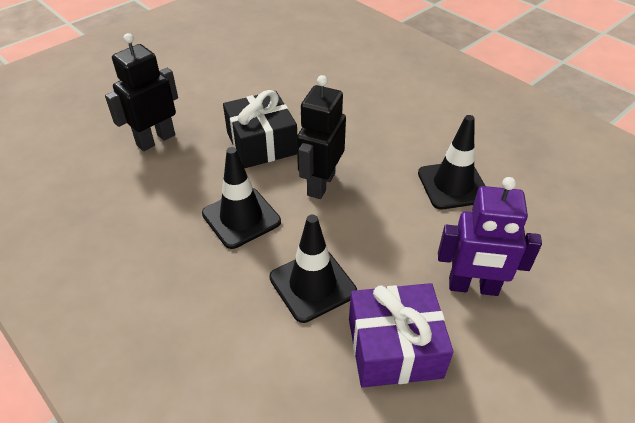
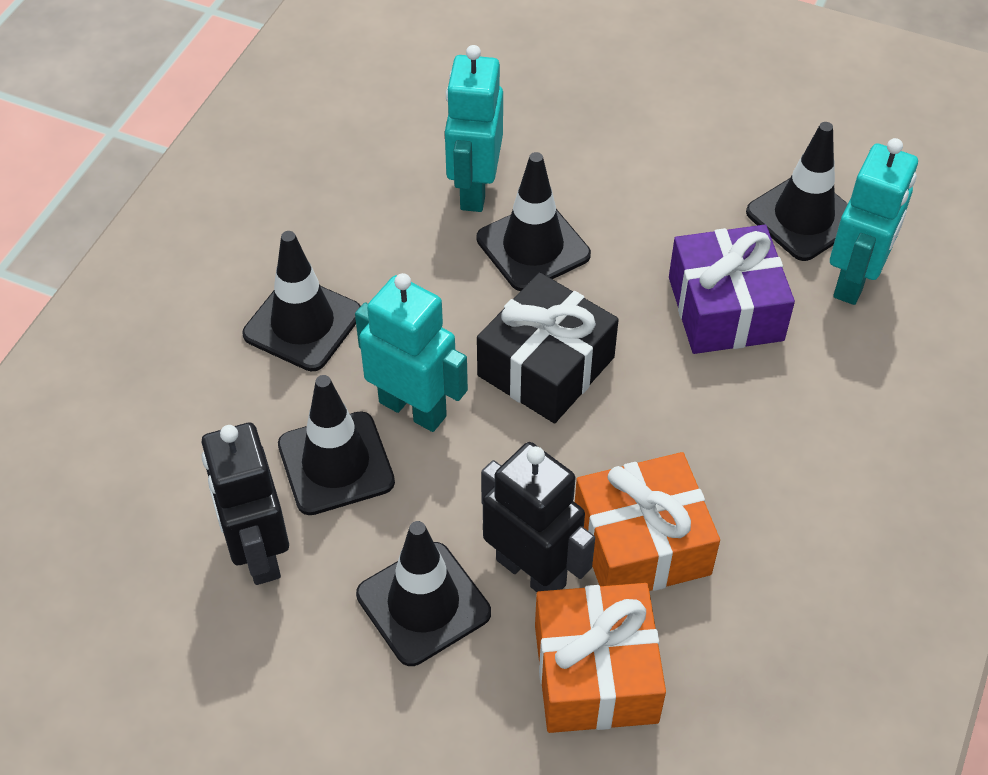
black traffic cone: 3 -> 5
orange gift: 0 -> 2
purple robot: 1 -> 0
turquoise robot: 0 -> 3

